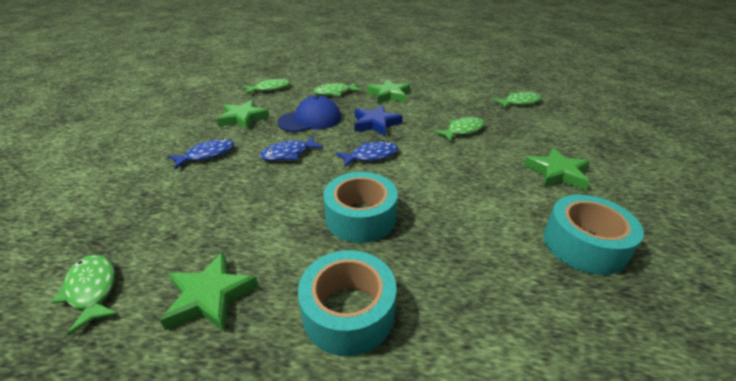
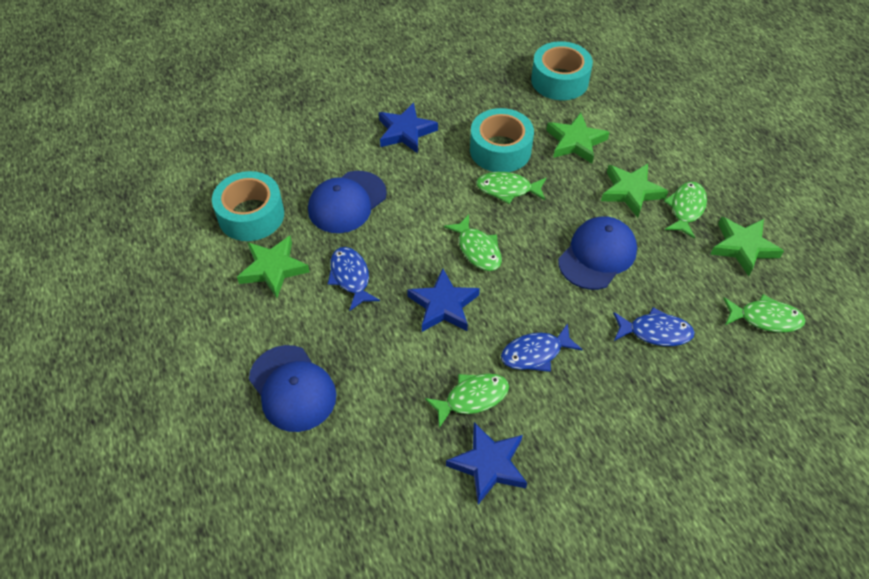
blue cap: 1 -> 3
blue star: 1 -> 3

